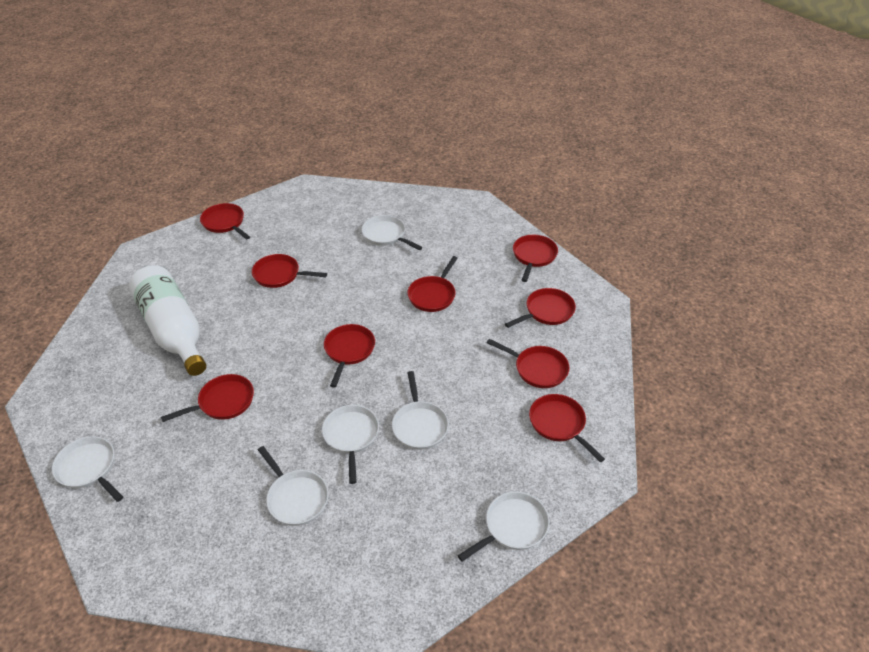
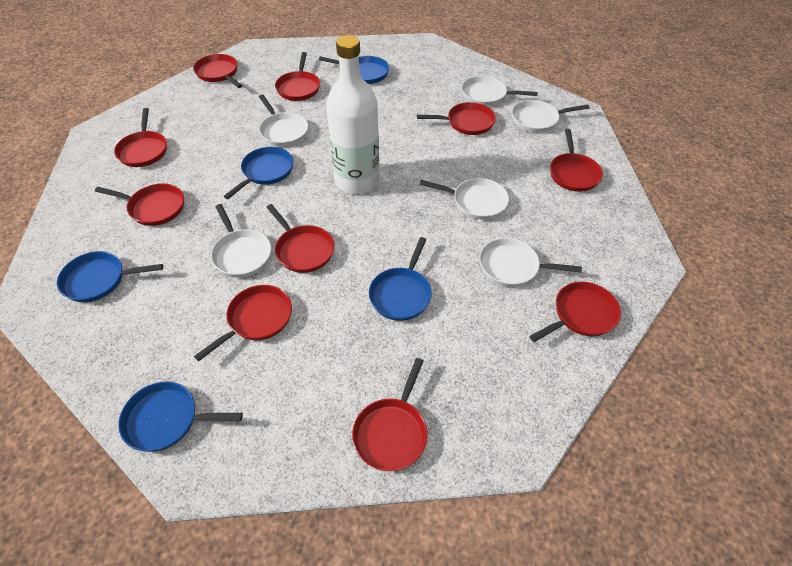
blue pan: 0 -> 5
red pan: 9 -> 10

